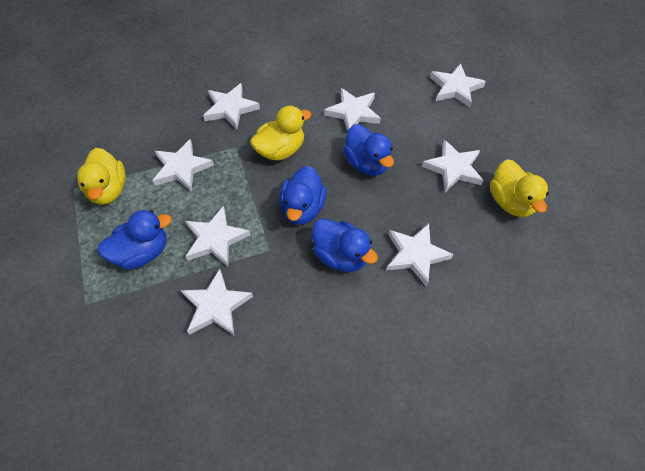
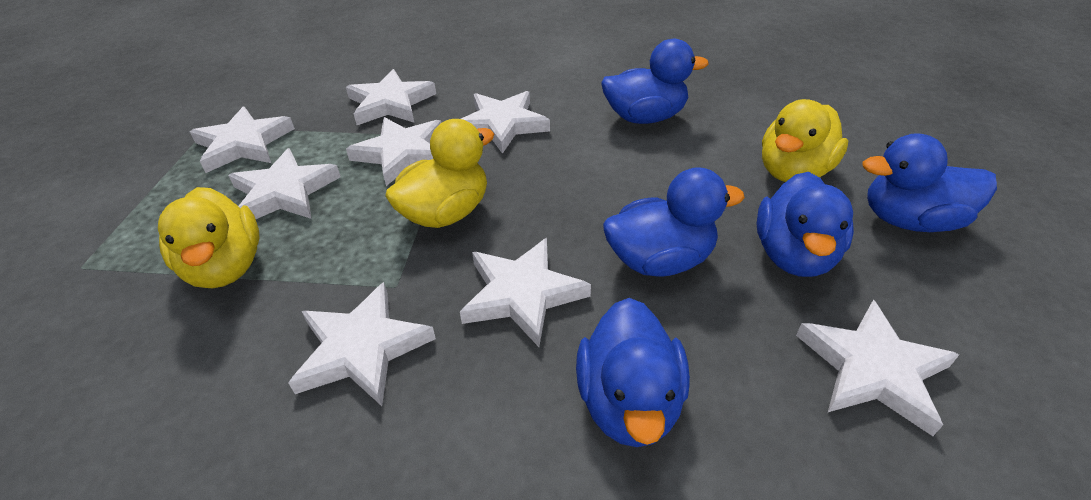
blue duck: 4 -> 5

